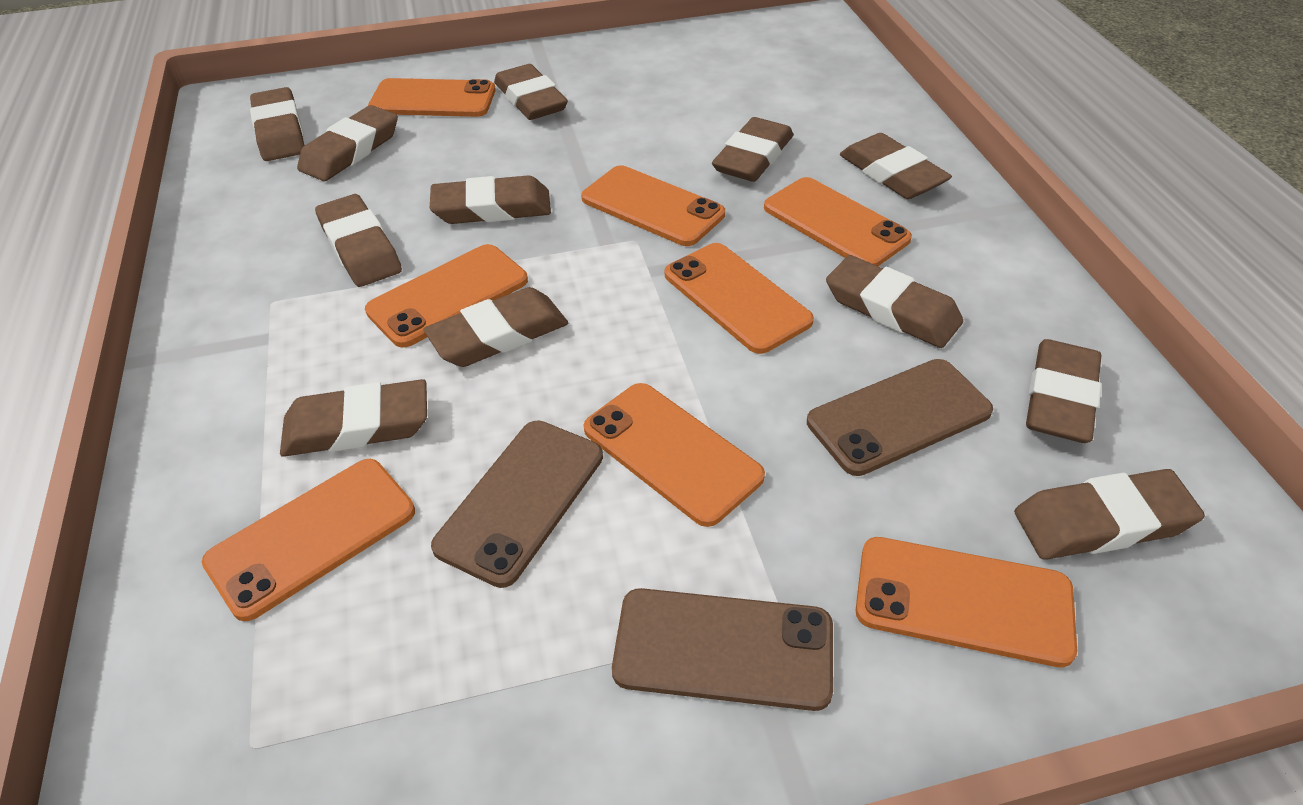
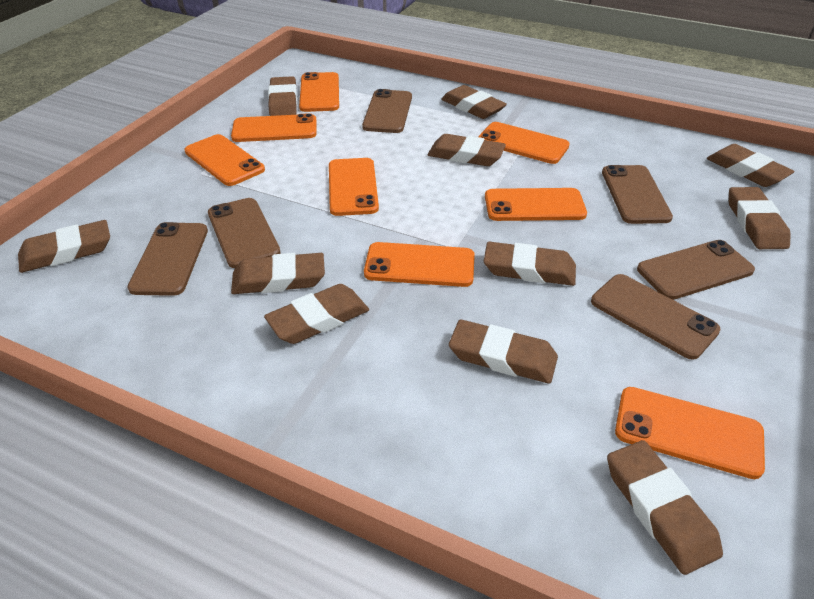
brown eraser: 12 -> 11
brown phone: 3 -> 6

